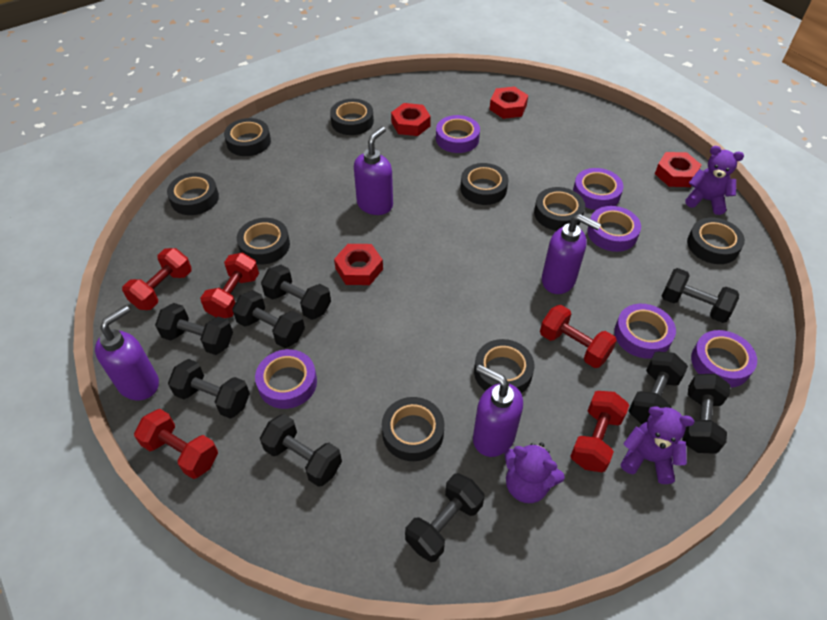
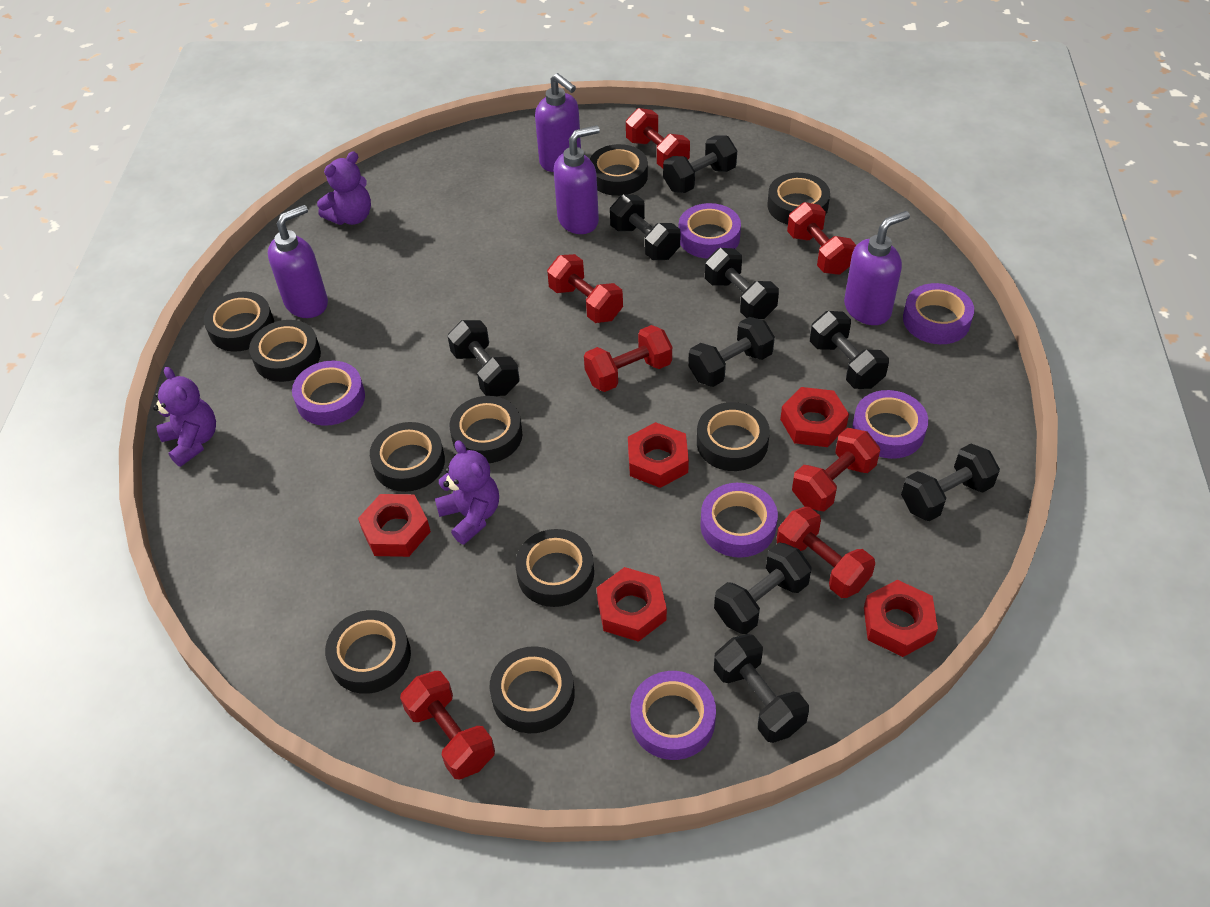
black tape: 9 -> 10
red dumbbell: 5 -> 7
red nut: 4 -> 5

